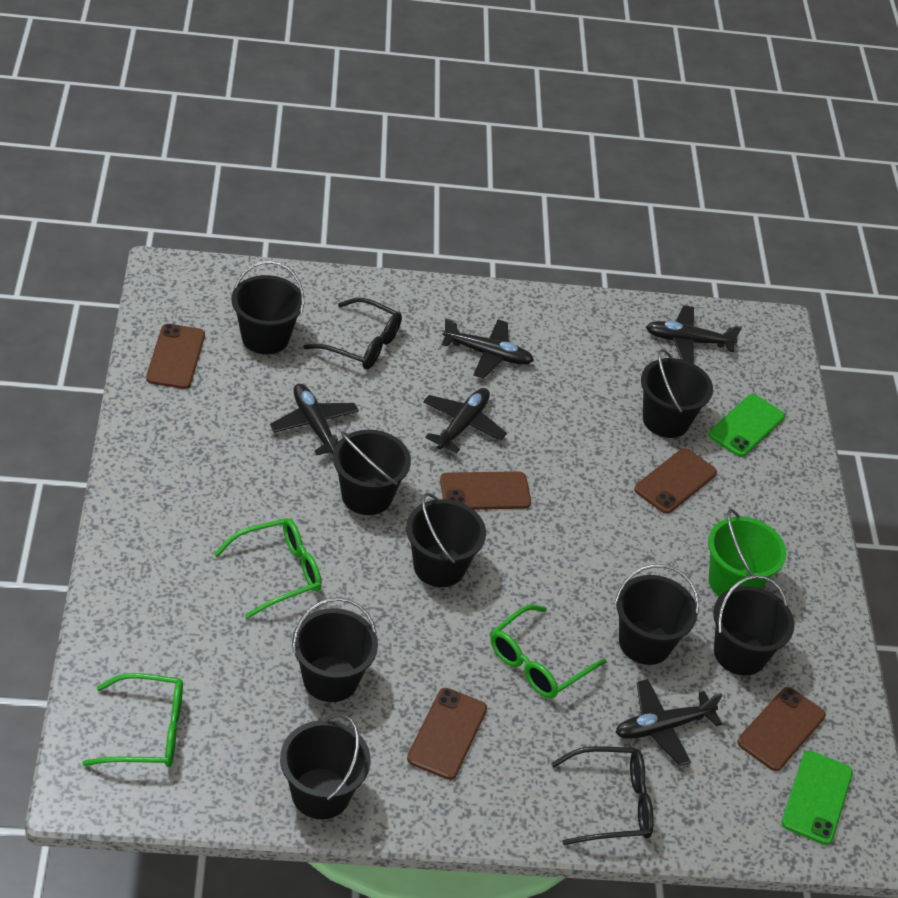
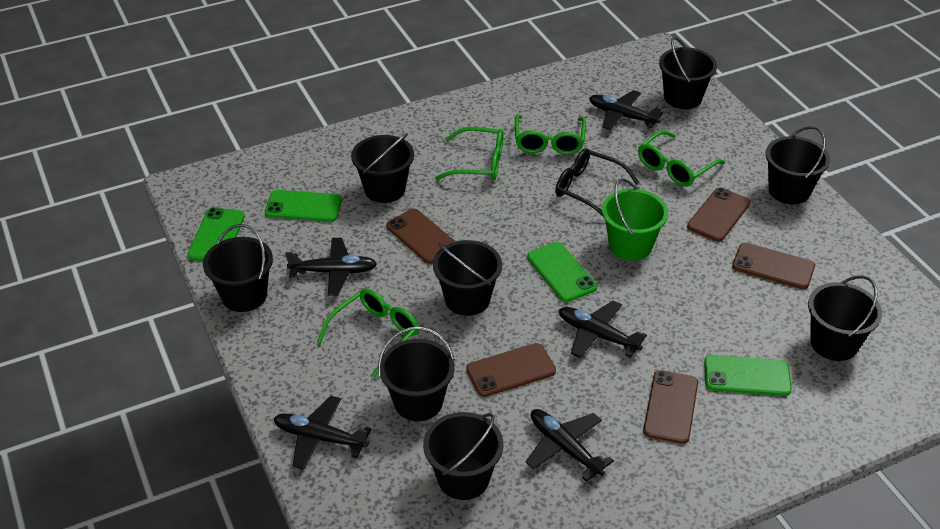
black glasses: 2 -> 1
green glasses: 3 -> 4
green phone: 2 -> 4

